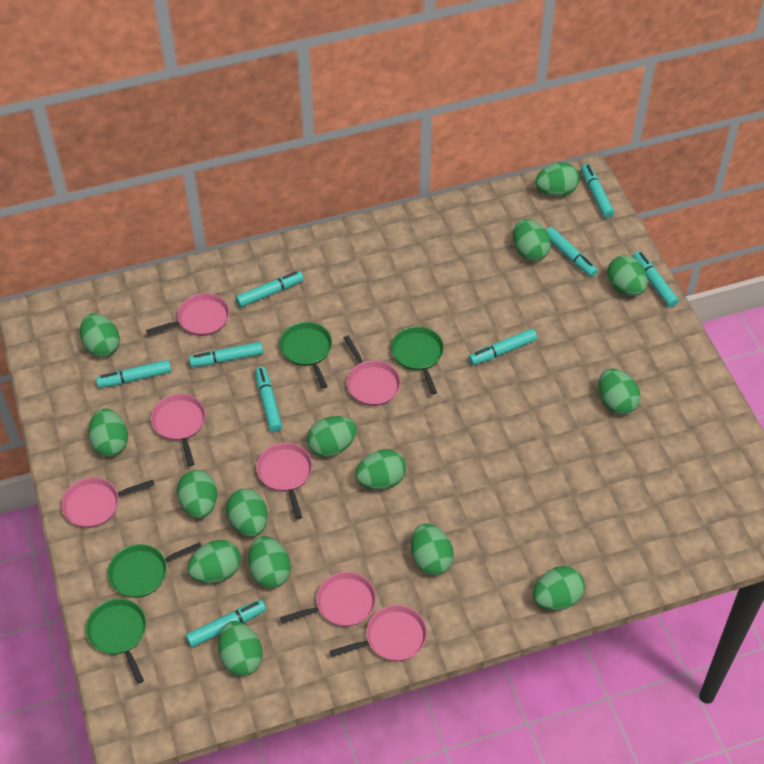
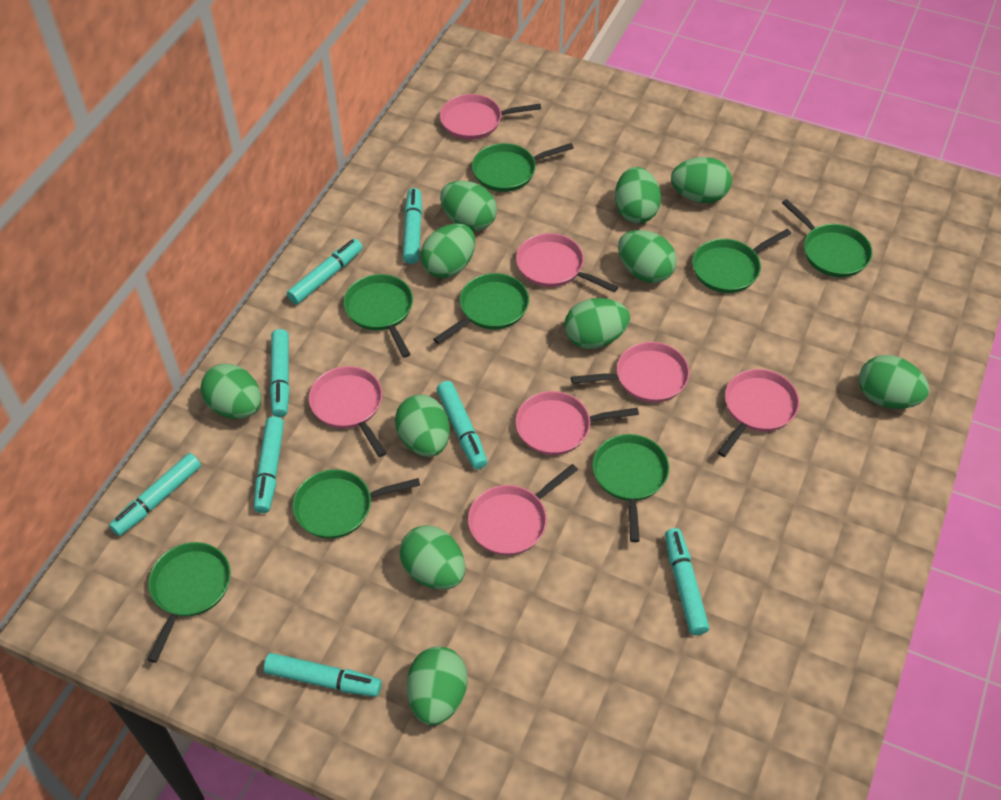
green egg: 15 -> 11
green pan: 4 -> 8
turquoise marker: 9 -> 8

